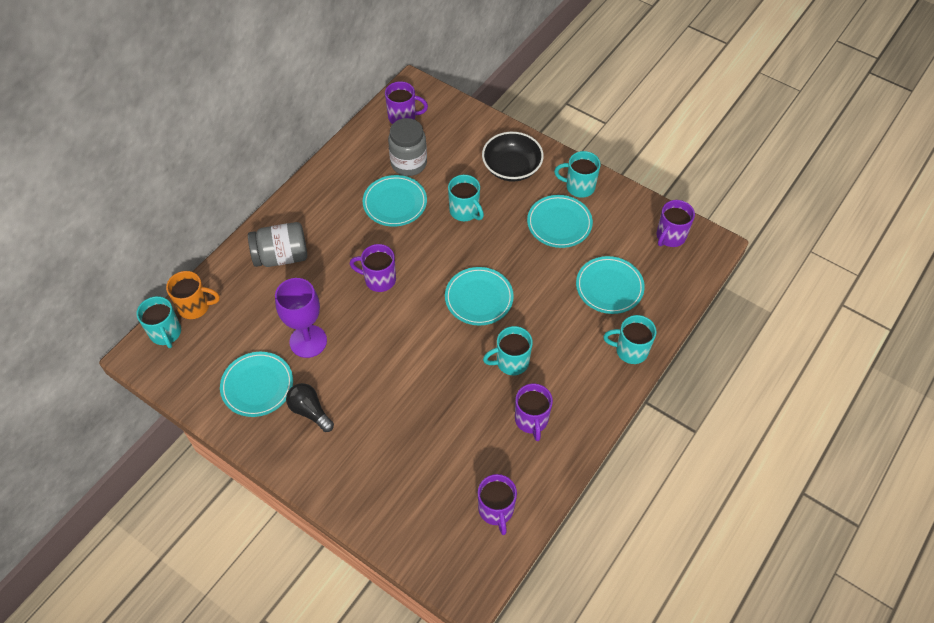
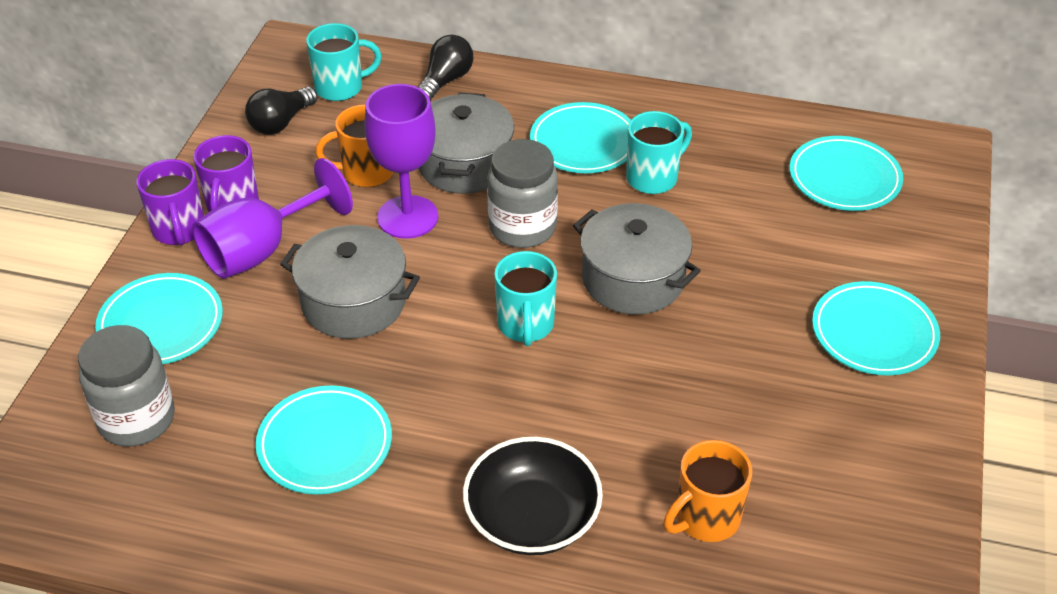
black light bulb: 1 -> 2
grey pot: 0 -> 3
orange mug: 1 -> 2
purple goblet: 1 -> 2
purple mug: 5 -> 2
turquoise mug: 5 -> 3

